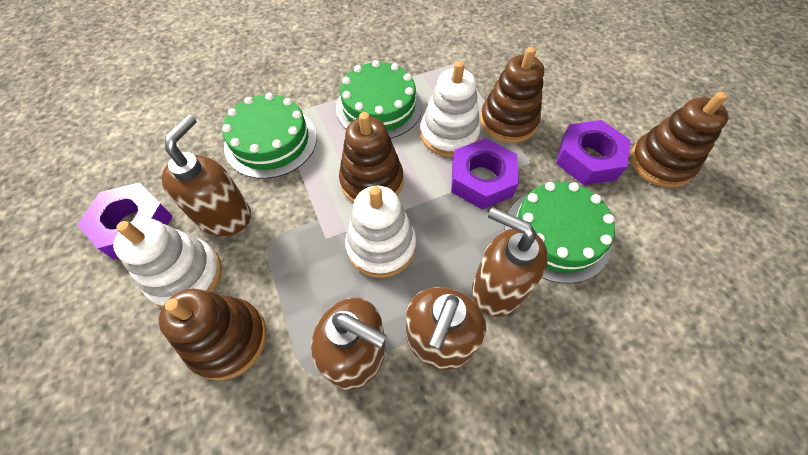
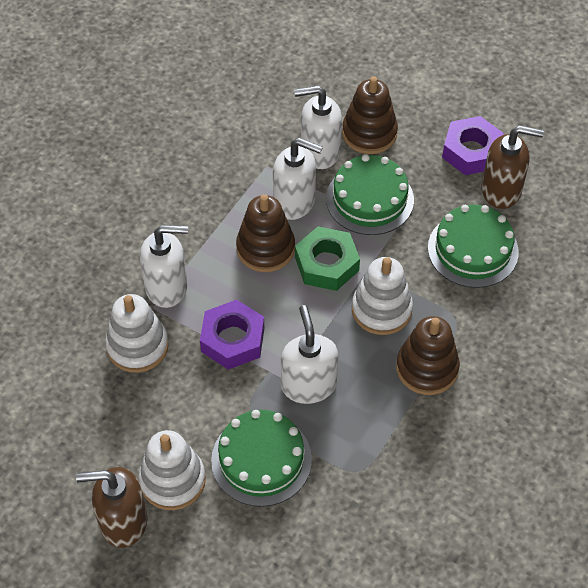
brown soap dispenser: 4 -> 2
brown stacking toy: 4 -> 3
green nut: 0 -> 1
purple nut: 3 -> 2
white soap dispenser: 0 -> 4

